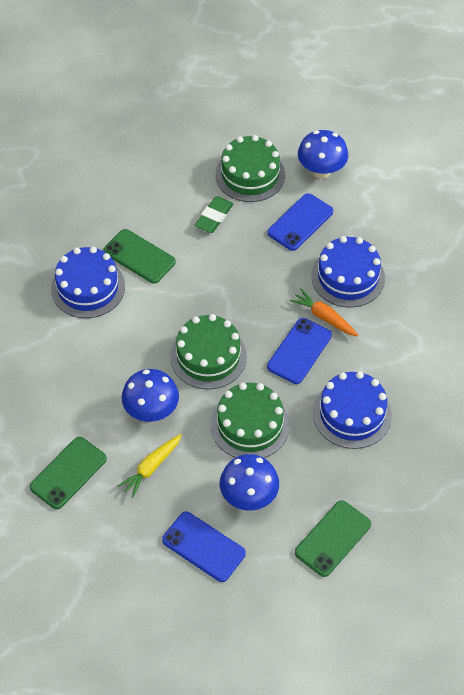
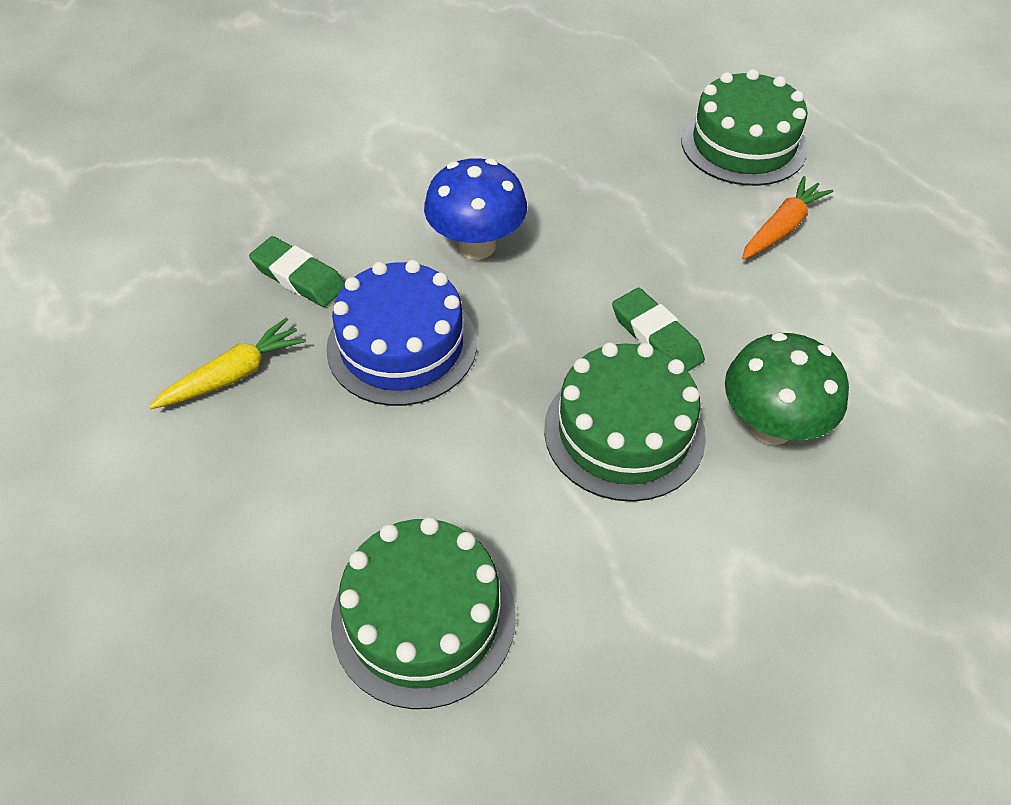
blue cake: 3 -> 1
blue mushroom: 3 -> 1
blue phone: 3 -> 0
green eraser: 1 -> 2
green mushroom: 0 -> 1
green phone: 3 -> 0

